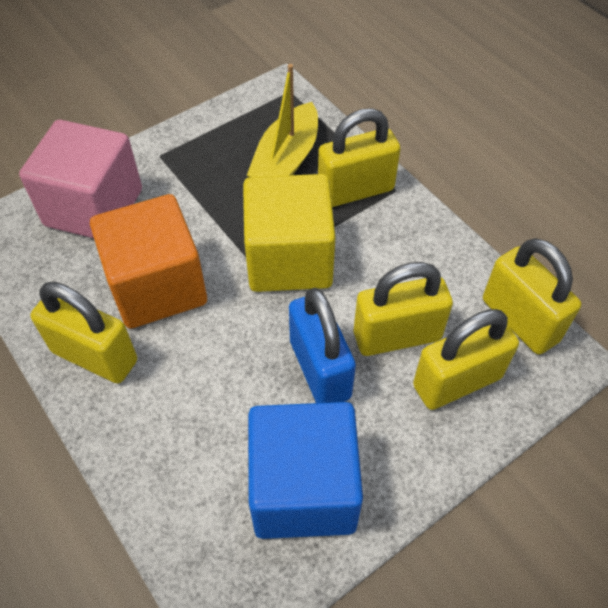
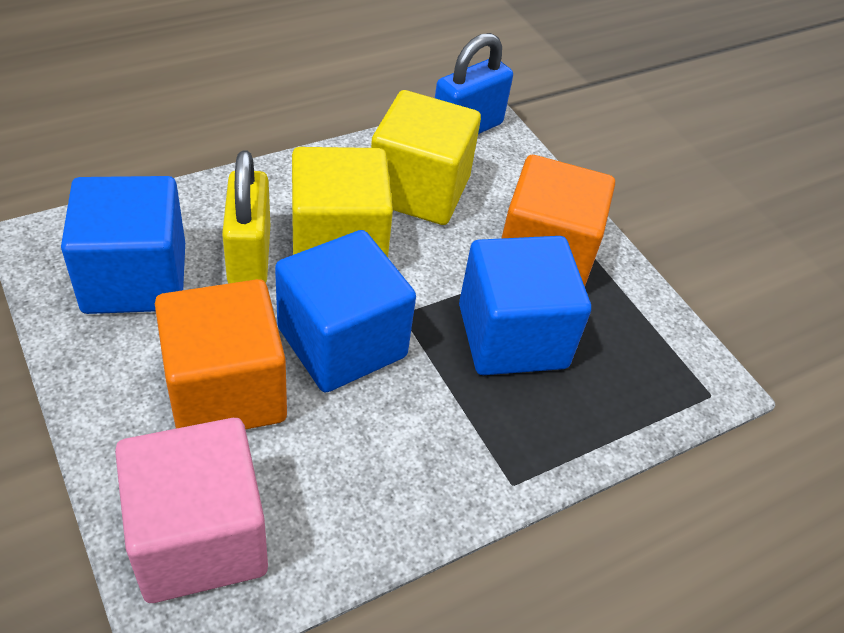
blue cube: 1 -> 3
orange cube: 1 -> 2
yellow boat: 1 -> 0
yellow cube: 1 -> 2
yellow padlock: 5 -> 1

